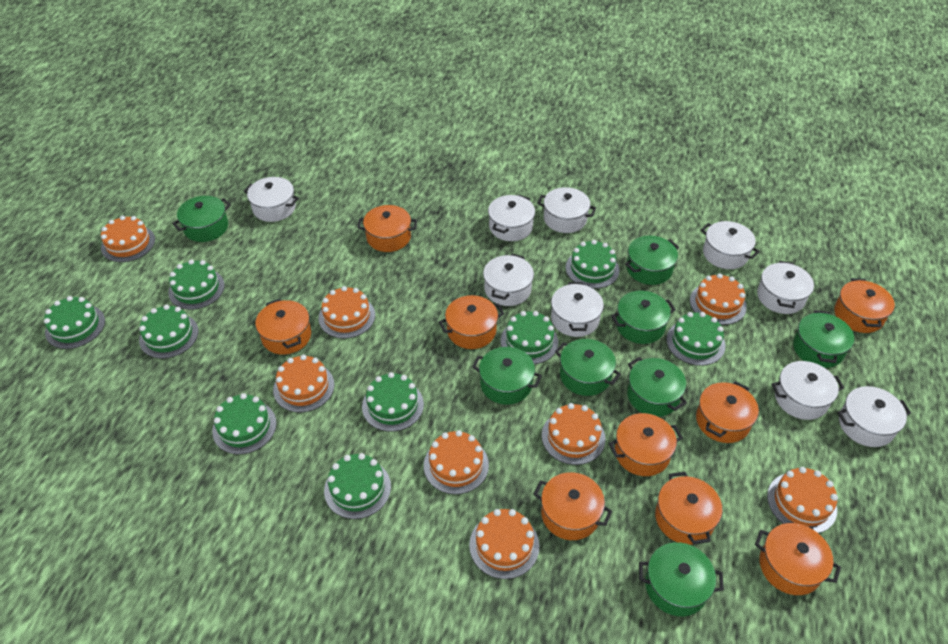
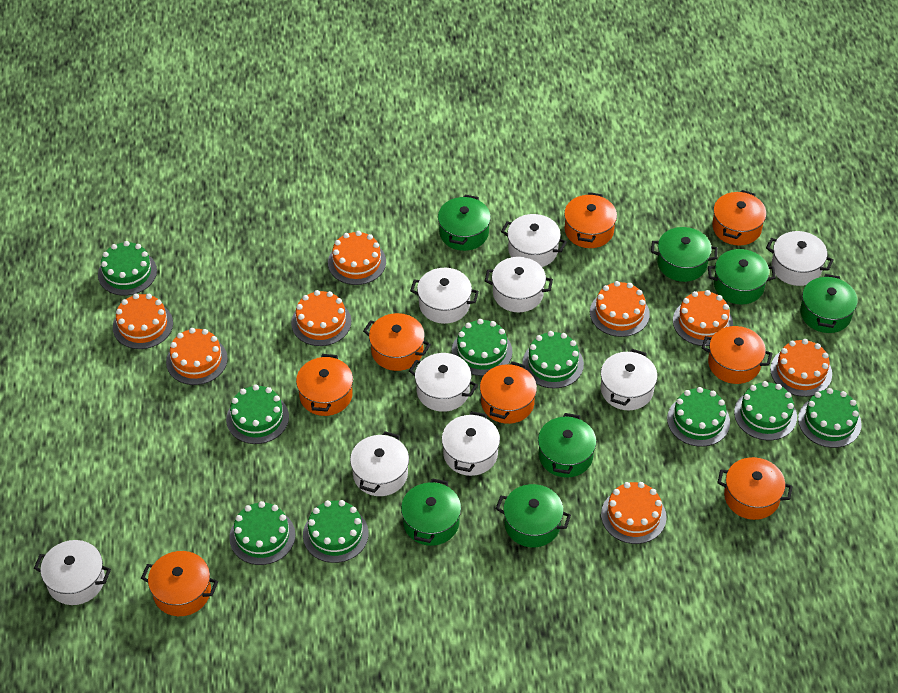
green pot: 8 -> 7
orange pot: 9 -> 8

